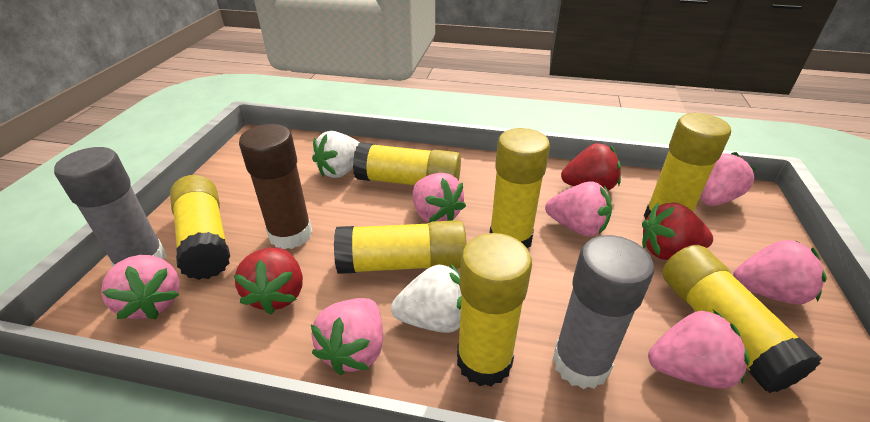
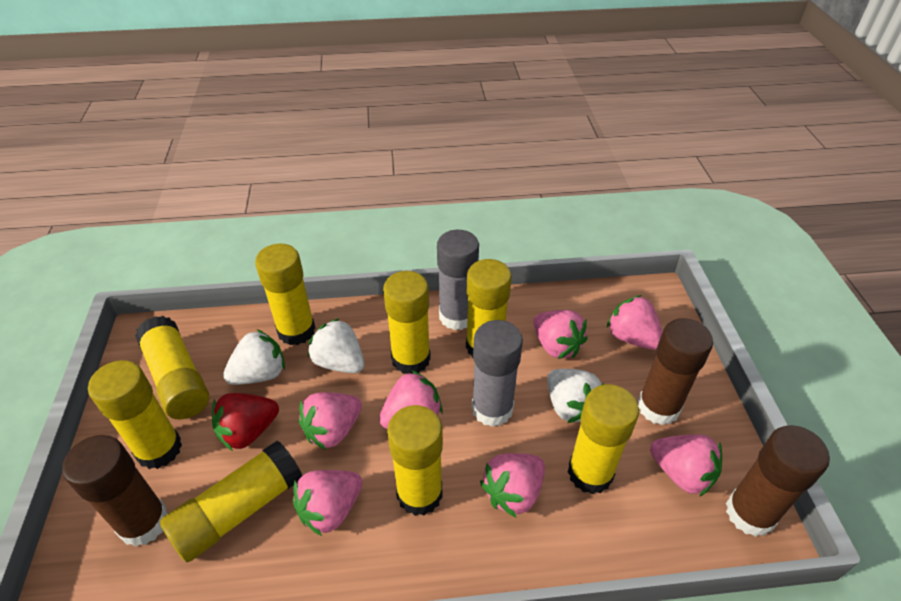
brown glue stick: 1 -> 3
red strawberry: 3 -> 1
white strawberry: 2 -> 3
yellow glue stick: 7 -> 8

